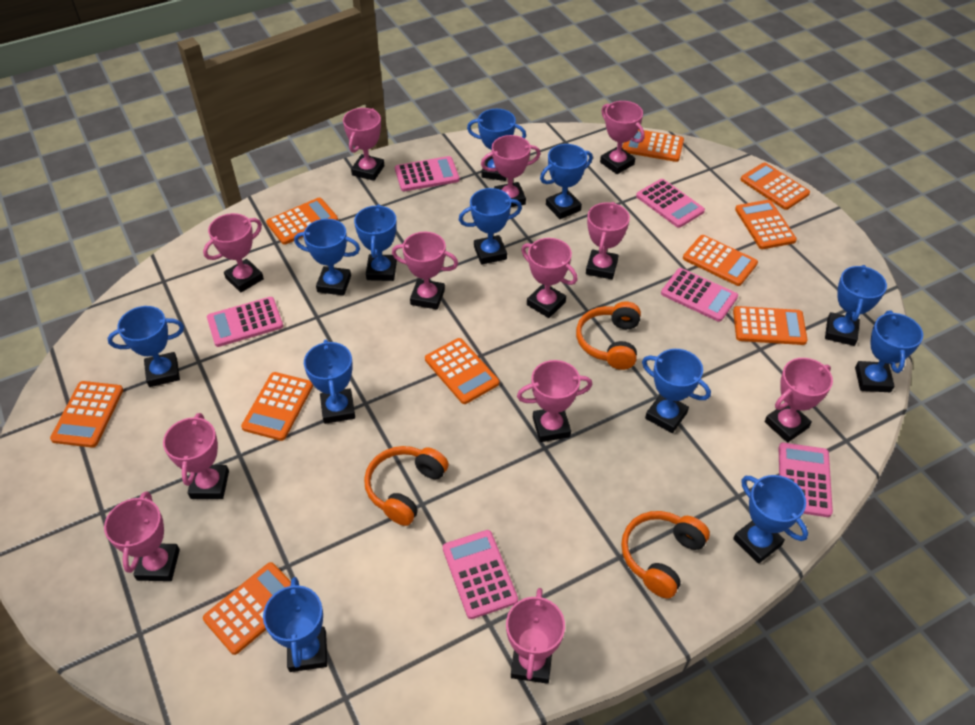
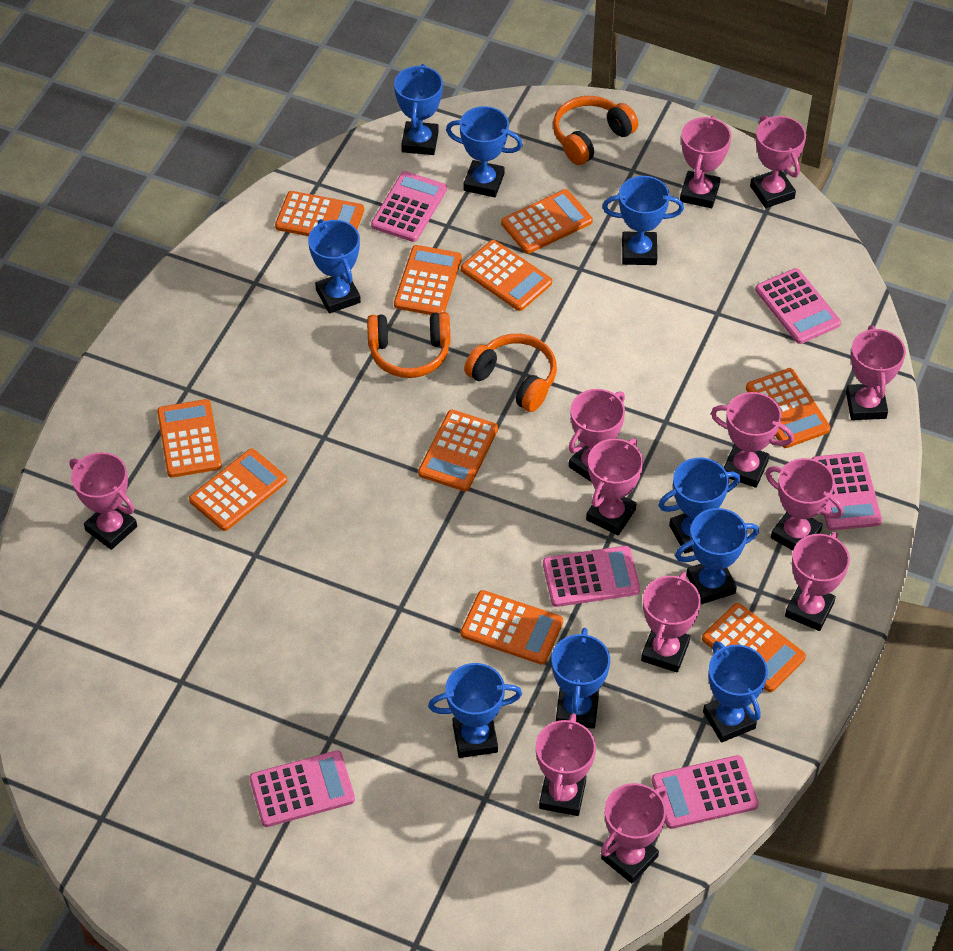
blue trophy: 12 -> 9

